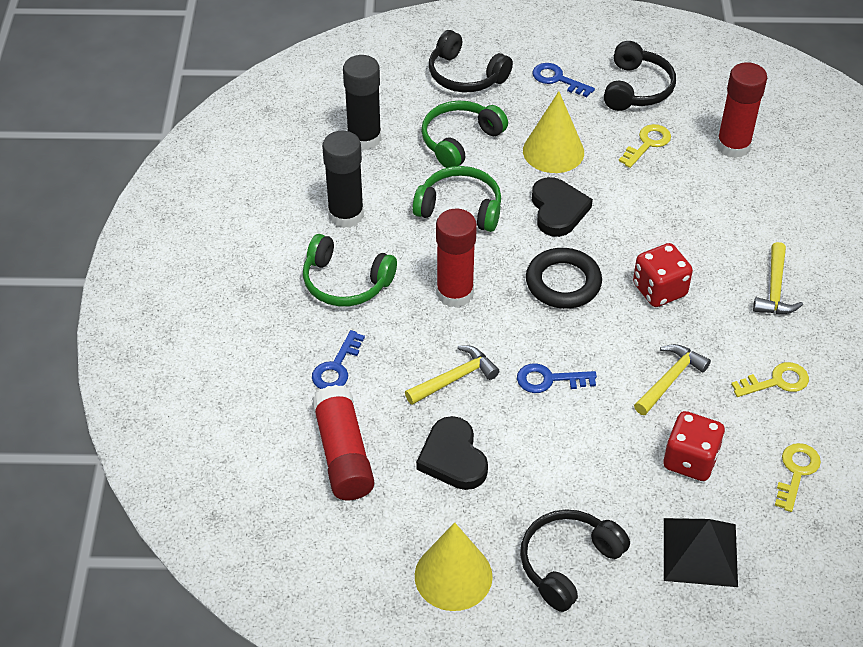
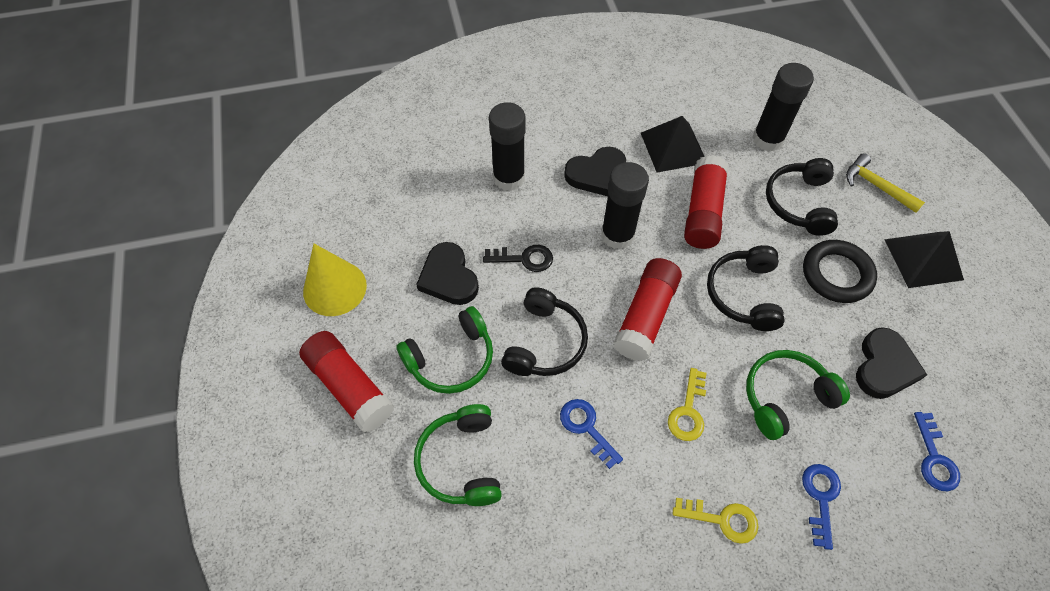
black glue stick: 2 -> 3
black heart: 2 -> 3
black key: 0 -> 1
black pyramid: 1 -> 2
red dice: 2 -> 0
yellow cone: 2 -> 1
yellow hammer: 3 -> 1
yellow key: 3 -> 2

